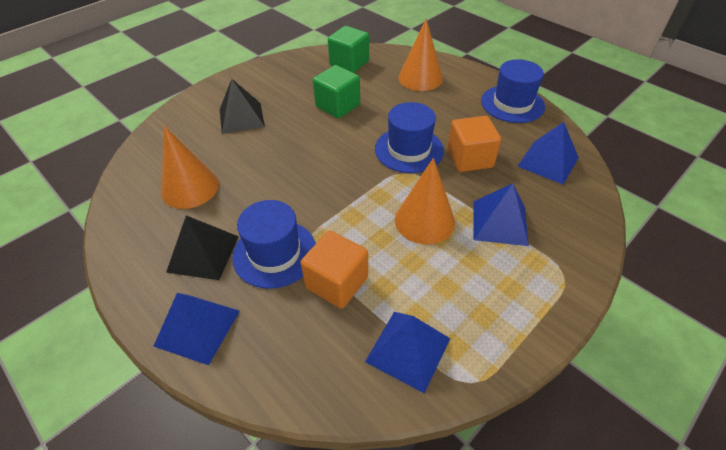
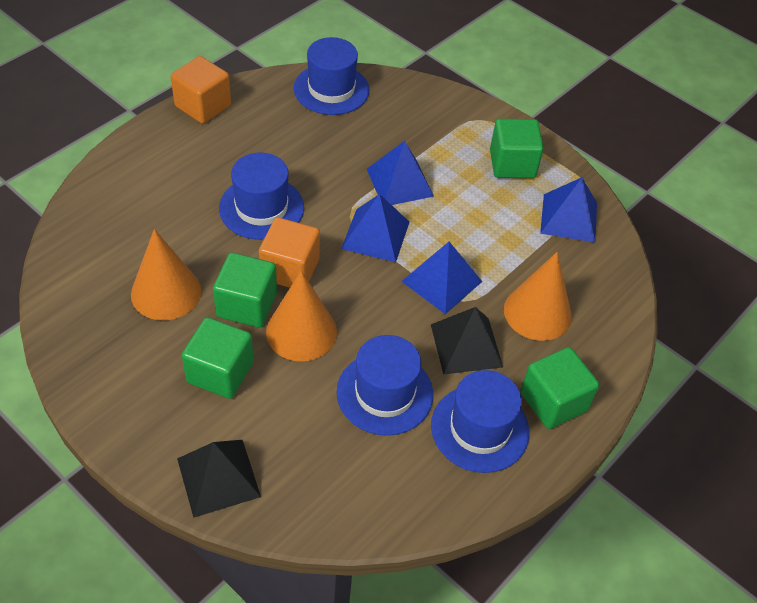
blue hat: 3 -> 4
green cube: 2 -> 4

